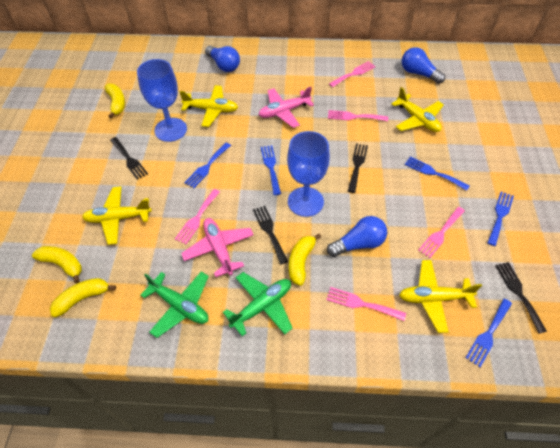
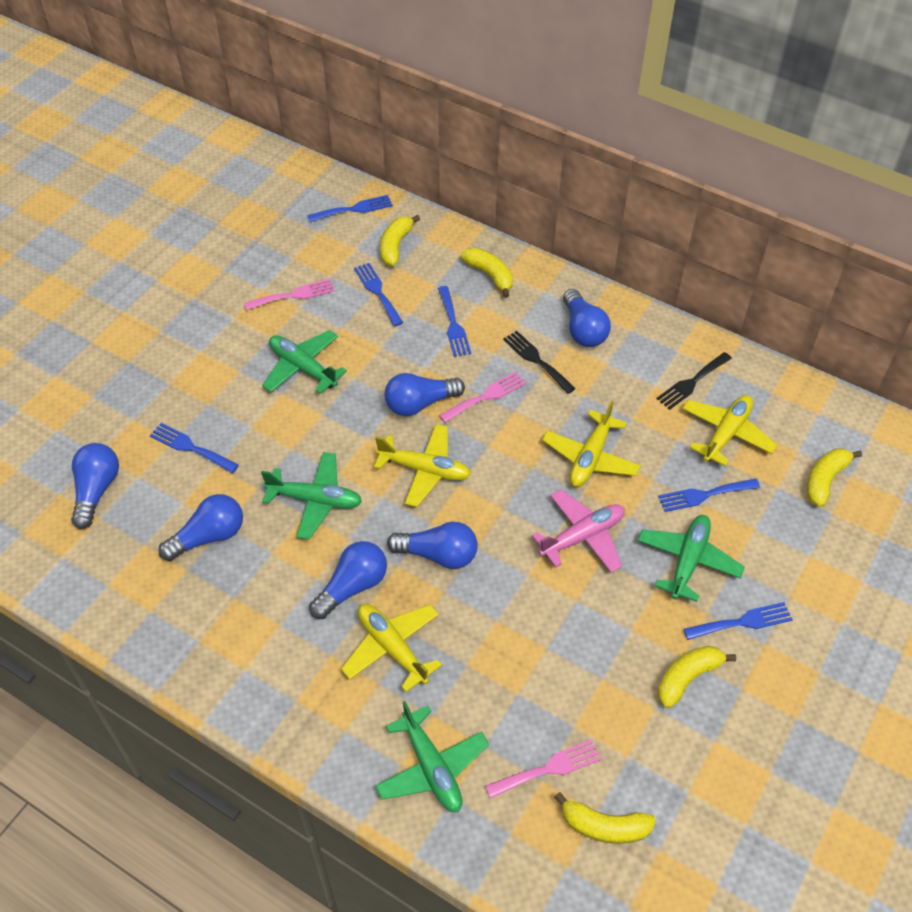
black fork: 4 -> 2
blue fork: 5 -> 6
blue goblet: 2 -> 0
blue light bulb: 3 -> 6
green plane: 2 -> 4
pink fork: 5 -> 3
pink plane: 2 -> 1
yellow banana: 4 -> 5

